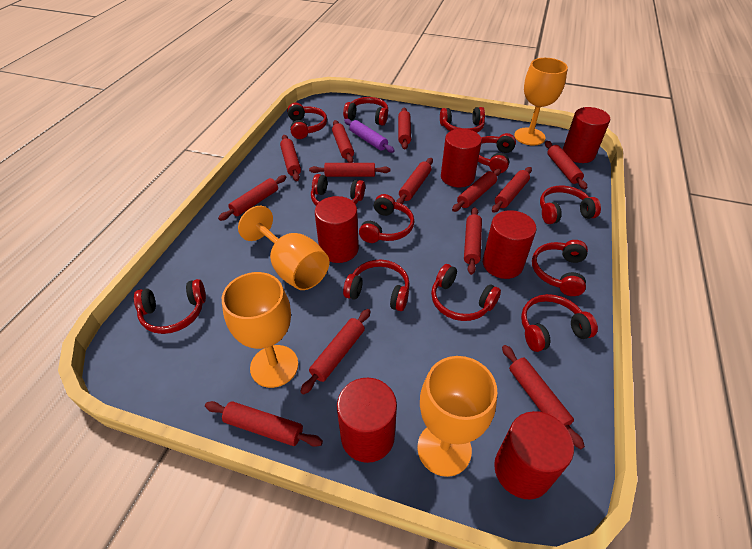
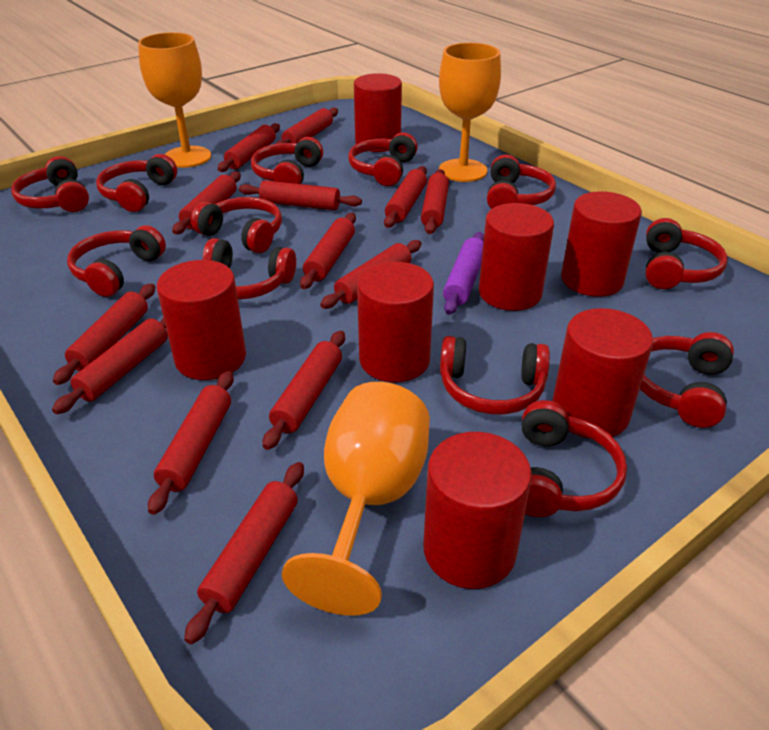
orange goblet: 4 -> 3
red cylinder: 6 -> 7

